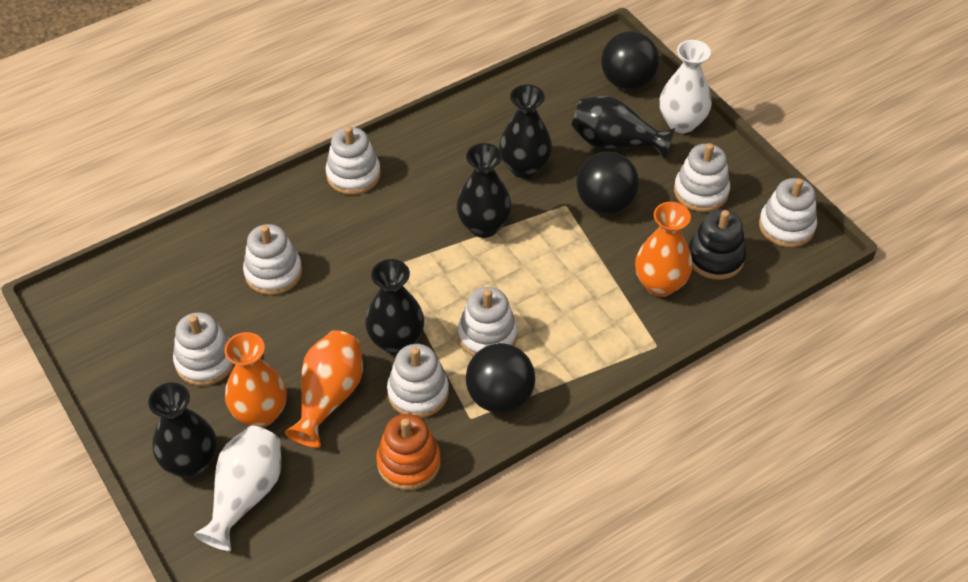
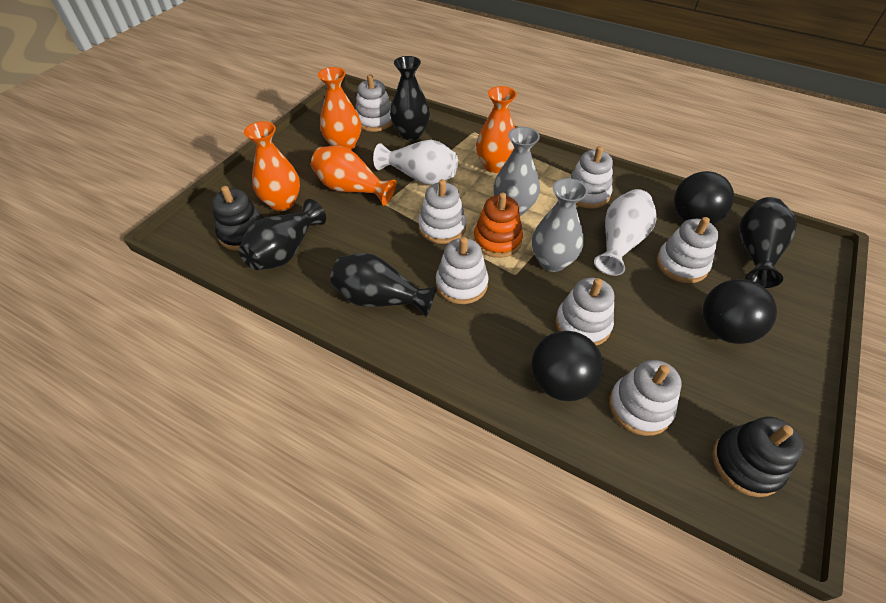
black stacking toy: 1 -> 2
black vase: 5 -> 4
grey vase: 0 -> 2
orange vase: 3 -> 4

